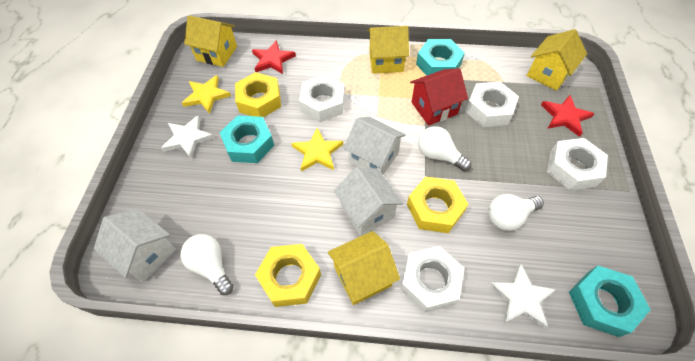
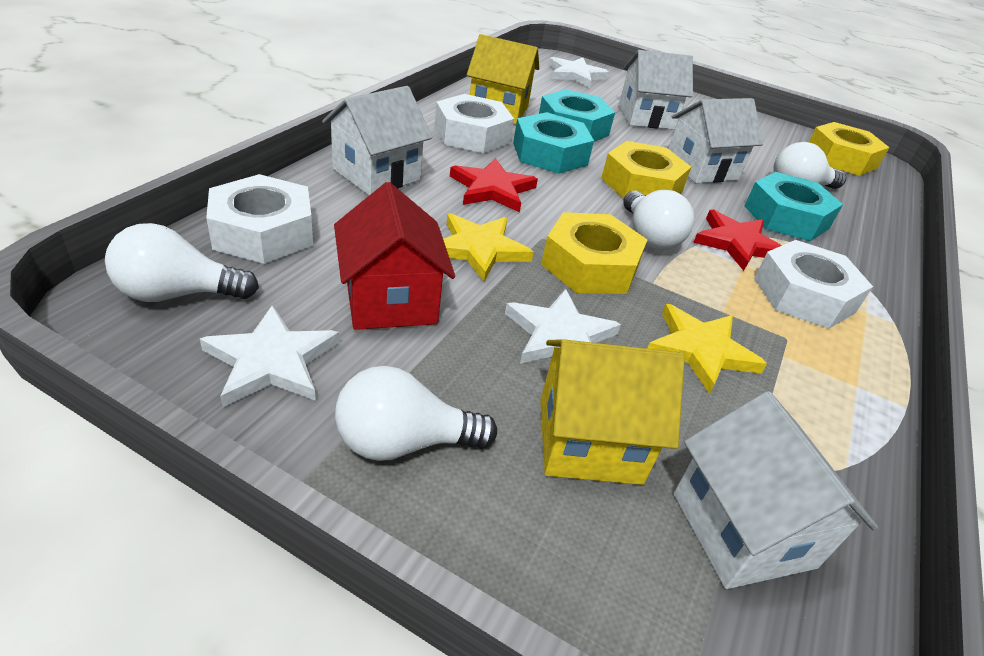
white house: 3 -> 4
white light bulb: 3 -> 4
white nut: 4 -> 3
white star: 2 -> 3
yellow house: 4 -> 2

